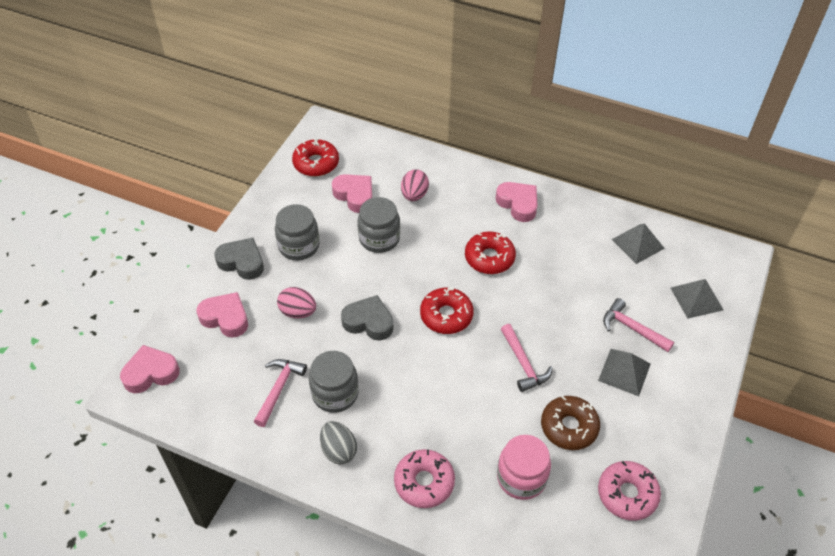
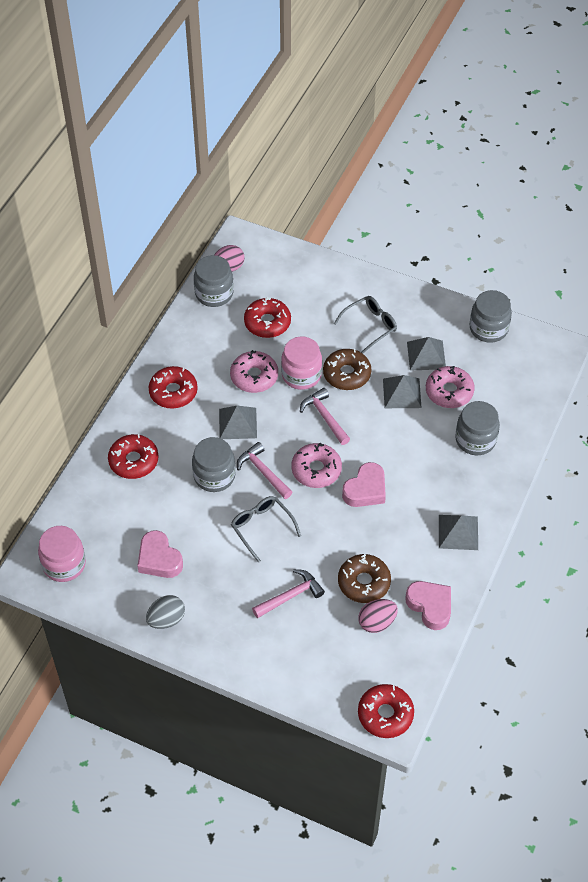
brown donut: 1 -> 2
grey glasses: 0 -> 2
grey heart: 2 -> 0
grey jar: 3 -> 4
grey pyramid: 3 -> 4
pink donut: 2 -> 3
pink heart: 4 -> 3
pink jar: 1 -> 2
red donut: 3 -> 4

